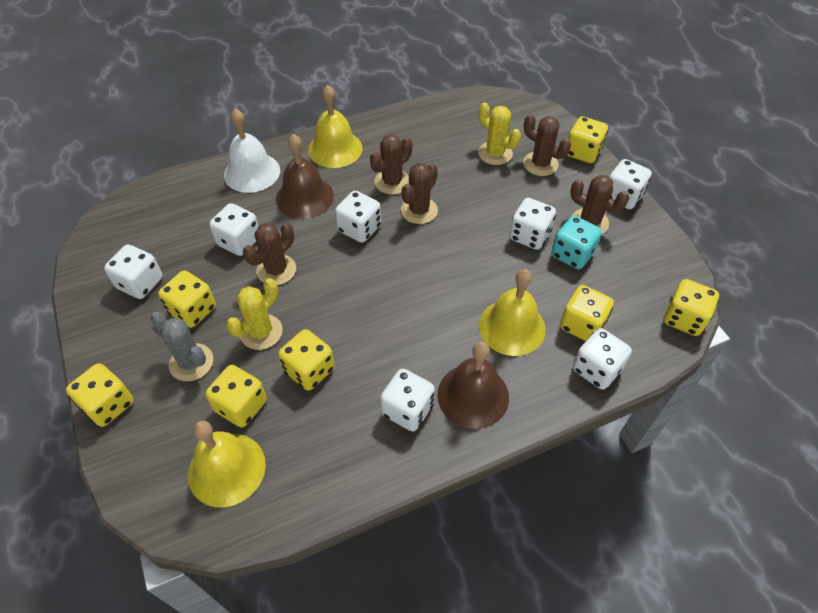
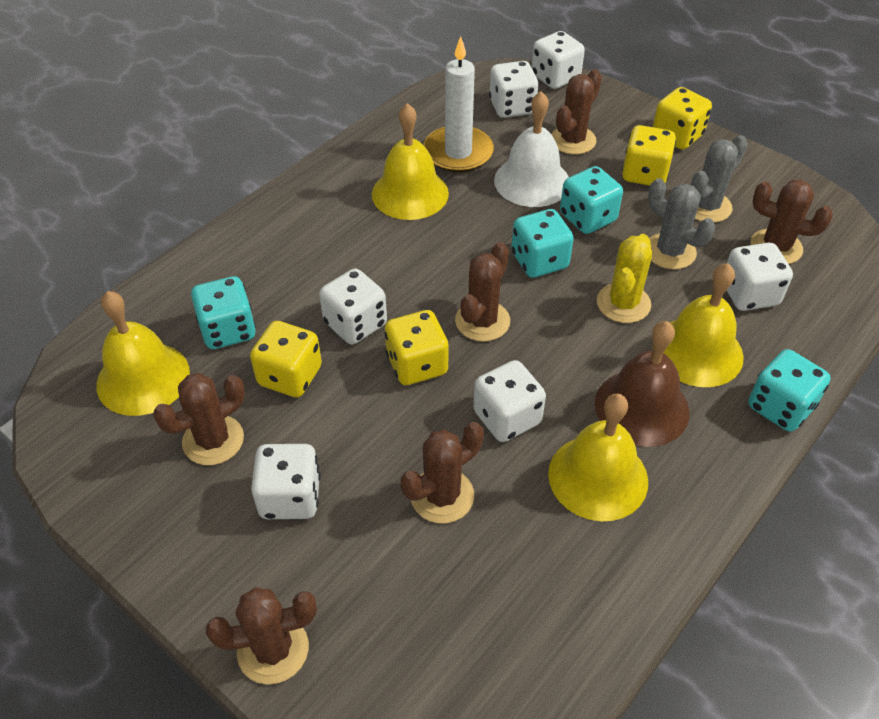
brown bell: 2 -> 1
brown cactus: 5 -> 6
grey cactus: 1 -> 2
turquoise dice: 1 -> 4
white candle: 0 -> 1
white dice: 7 -> 6
yellow bell: 3 -> 4
yellow cactus: 2 -> 1
yellow dice: 7 -> 4

